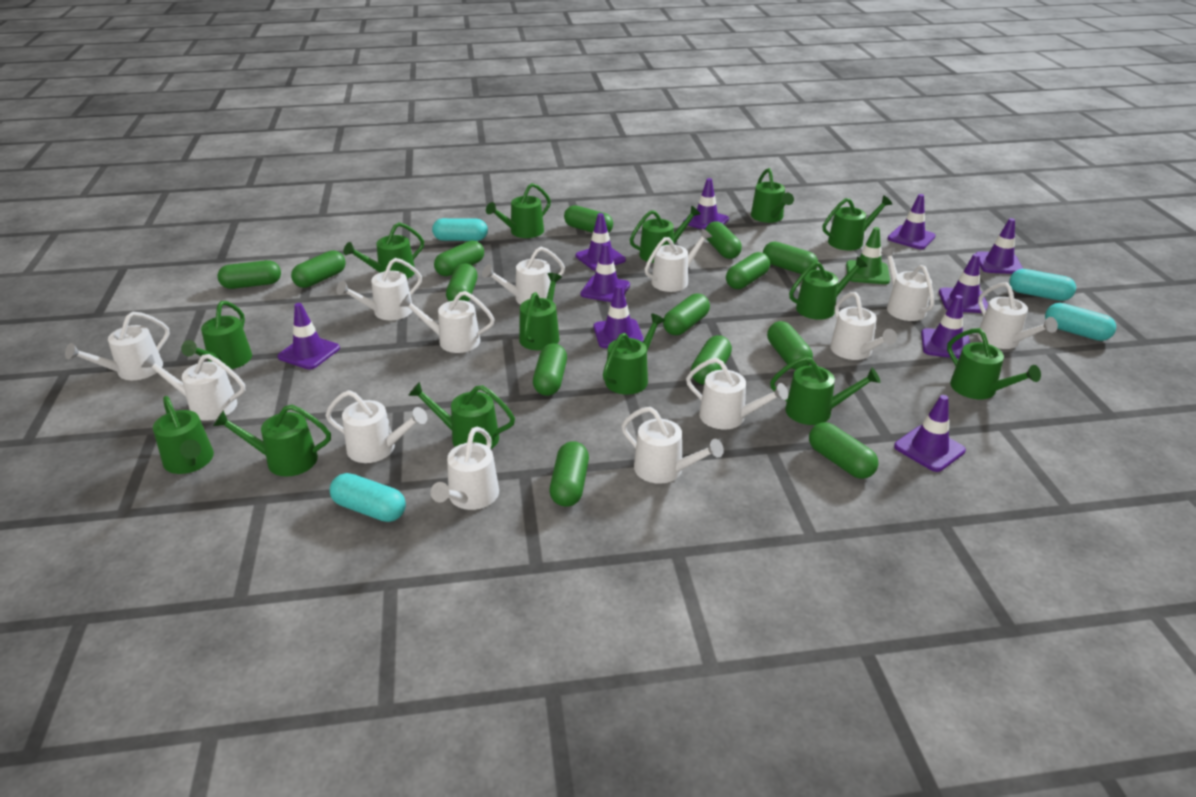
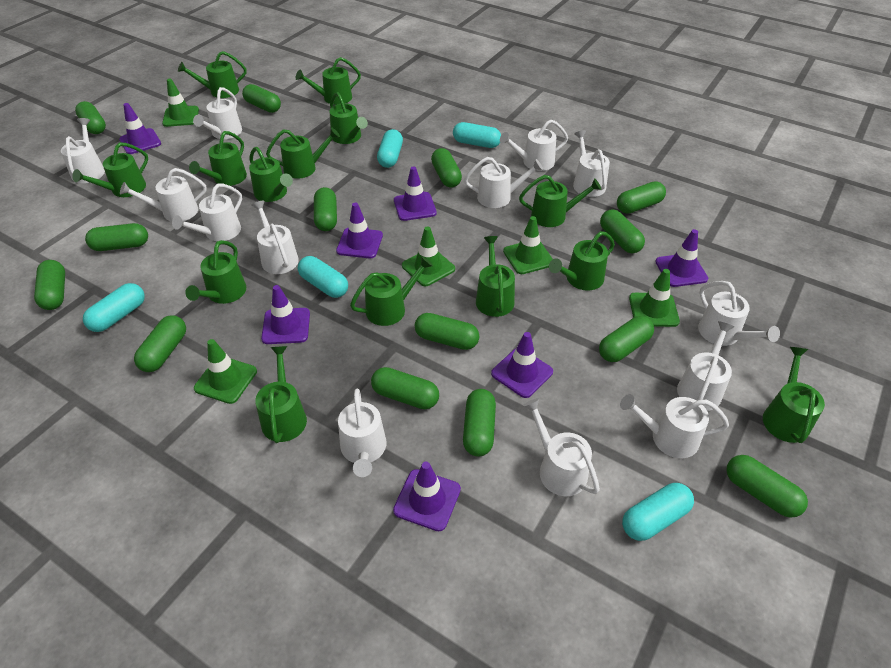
green traffic cone: 1 -> 5
purple traffic cone: 10 -> 7
turquoise capsule: 4 -> 5

